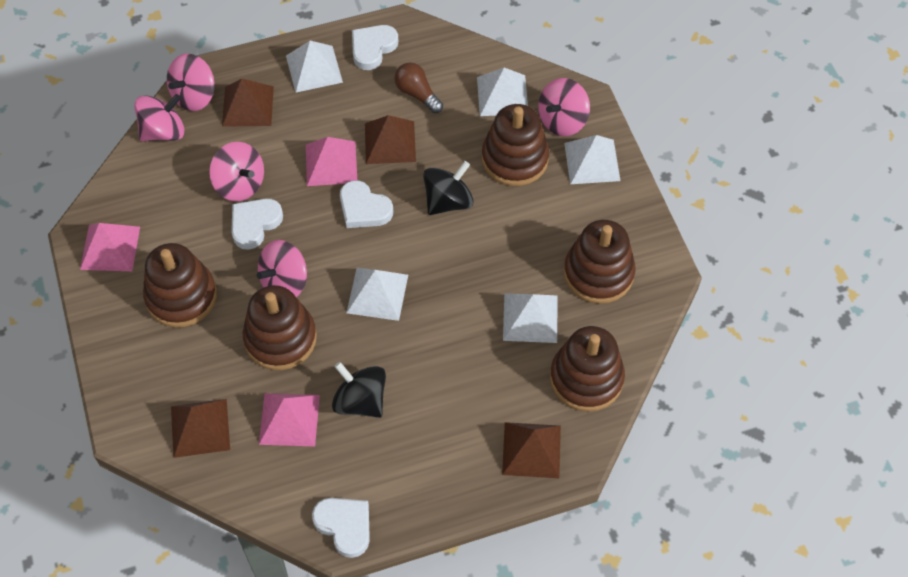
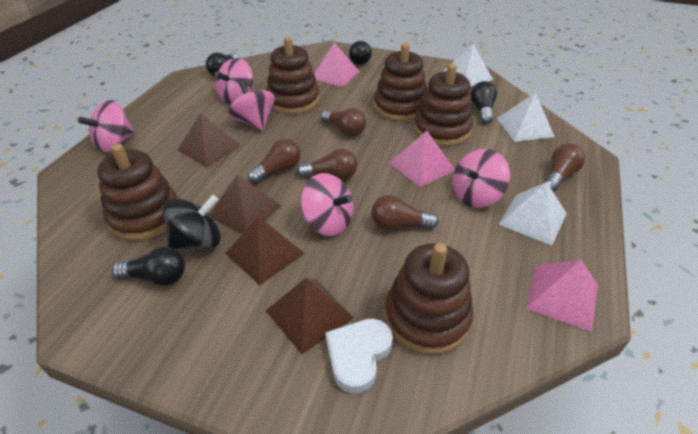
black light bulb: 0 -> 4
black spinning top: 2 -> 1
brown light bulb: 1 -> 5
white heart: 4 -> 1
white pyramid: 5 -> 3

